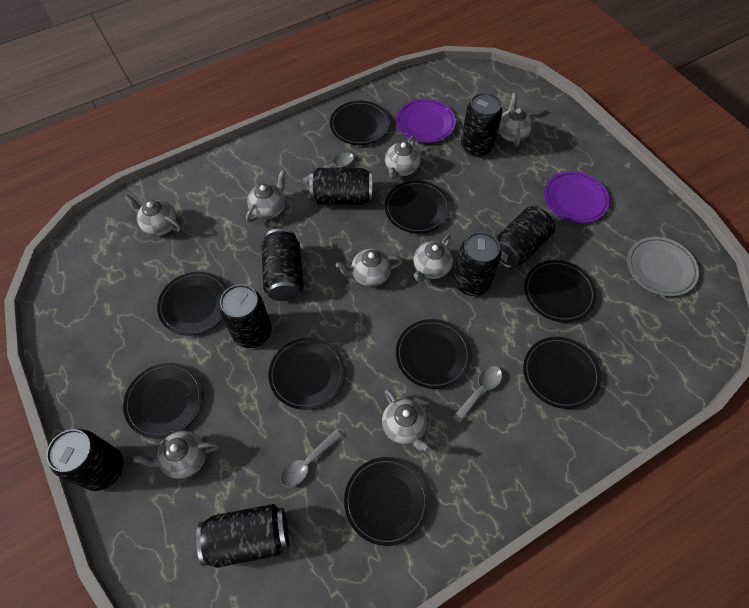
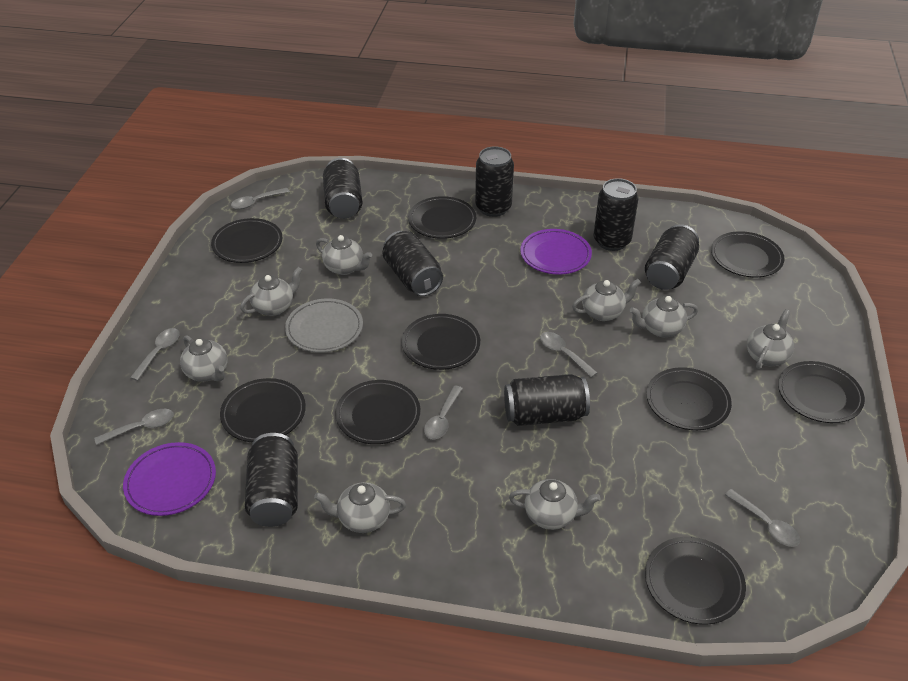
black can: 8 -> 7
grey spoon: 3 -> 6

